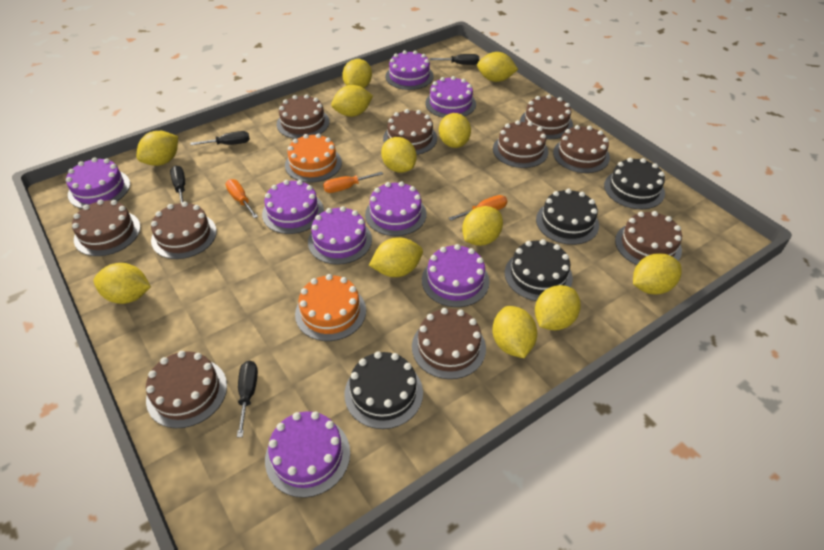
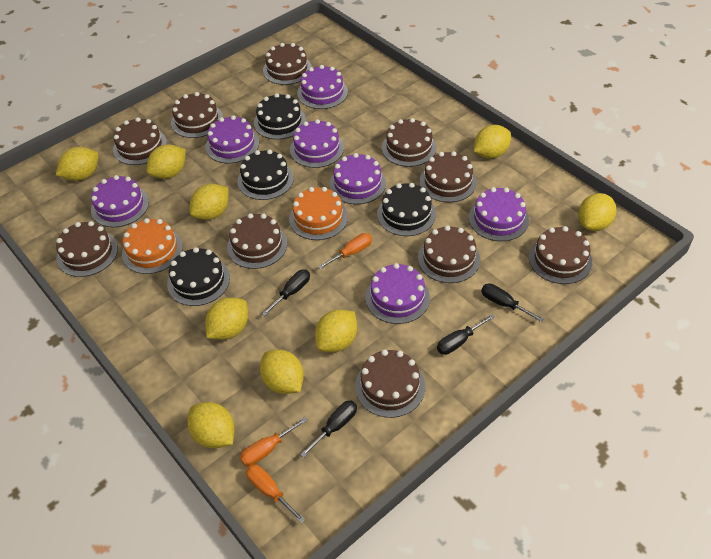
purple cake: 8 -> 7
yellow lemon: 12 -> 9

